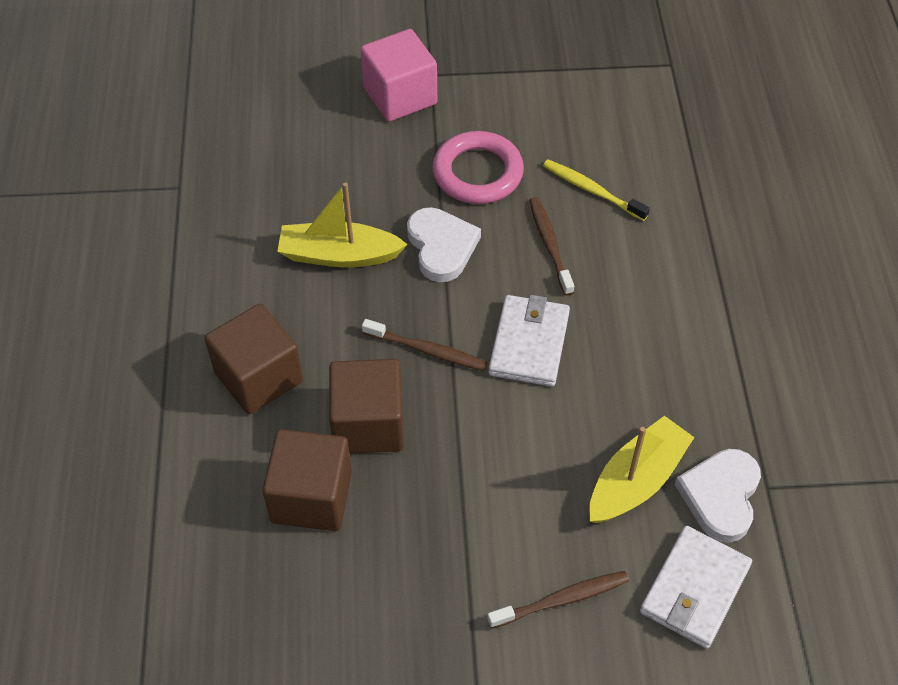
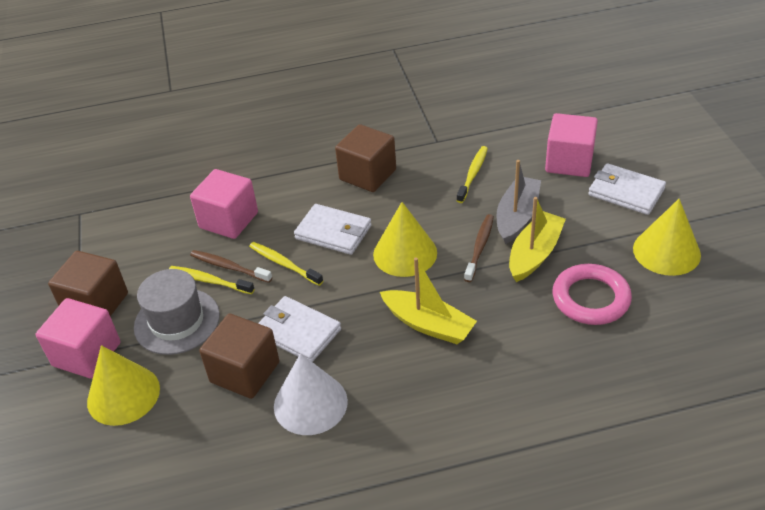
brown toothbrush: 3 -> 2
grey boat: 0 -> 1
grey hat: 0 -> 1
pink cube: 1 -> 3
white cone: 0 -> 1
white heart: 2 -> 0
white wallet: 2 -> 3
yellow cone: 0 -> 3
yellow toothbrush: 1 -> 3

